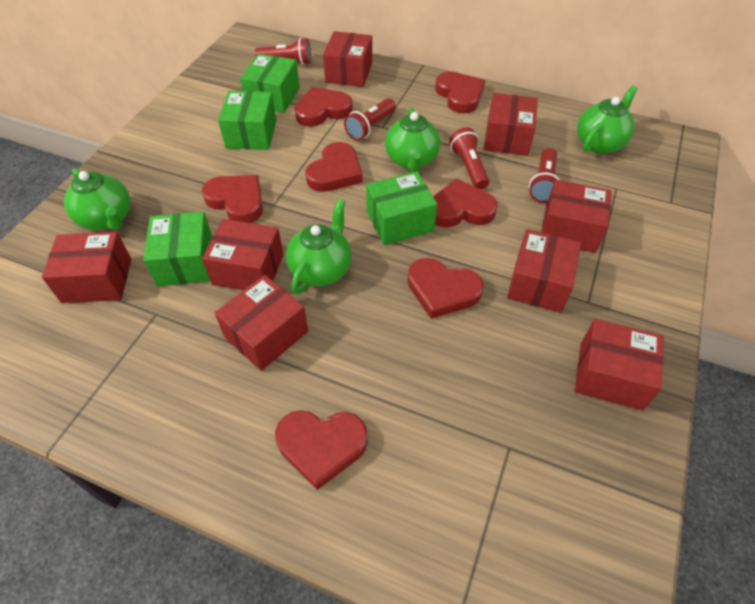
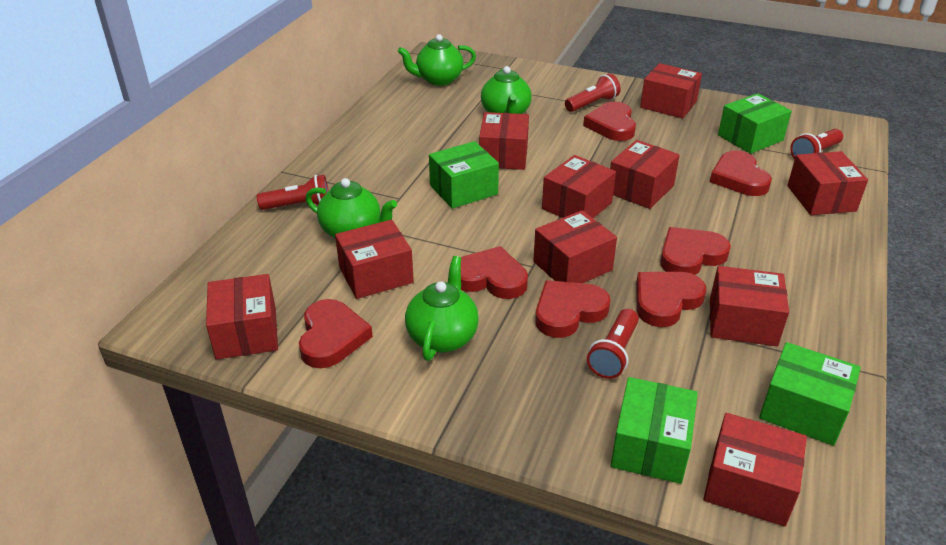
red box: 8 -> 10

